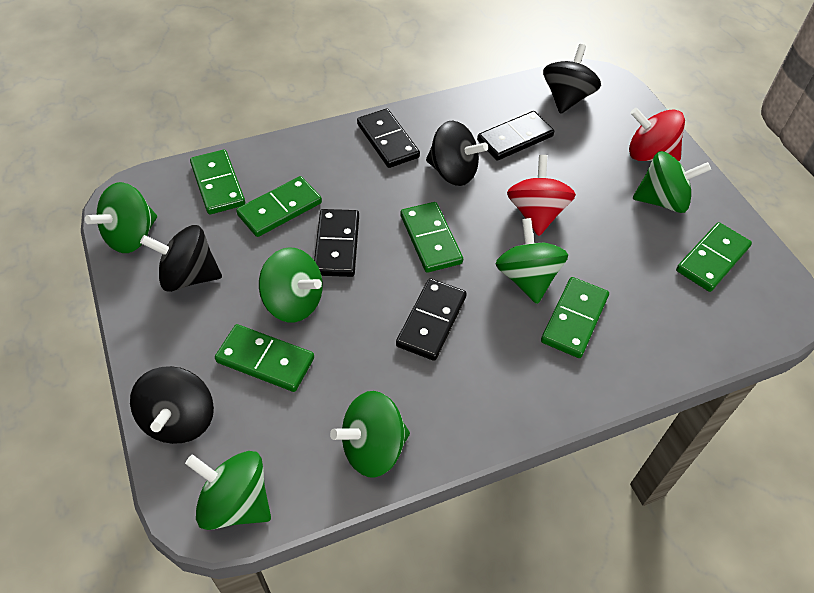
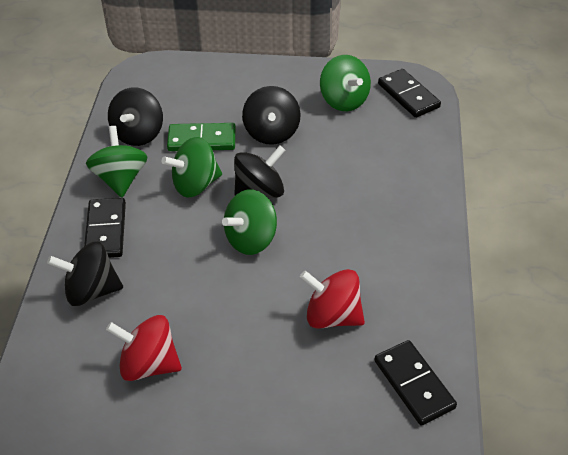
black domino: 4 -> 3
green domino: 6 -> 1
green spinning top: 6 -> 4

